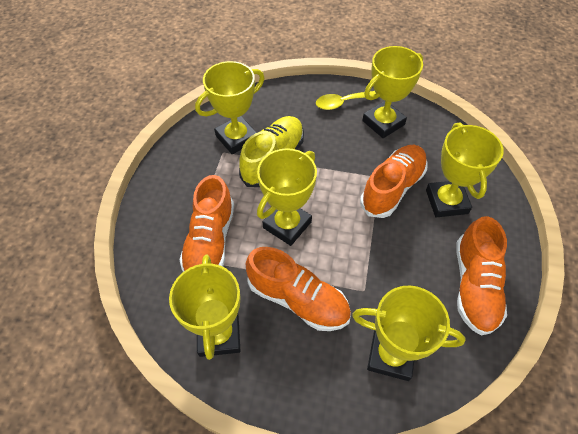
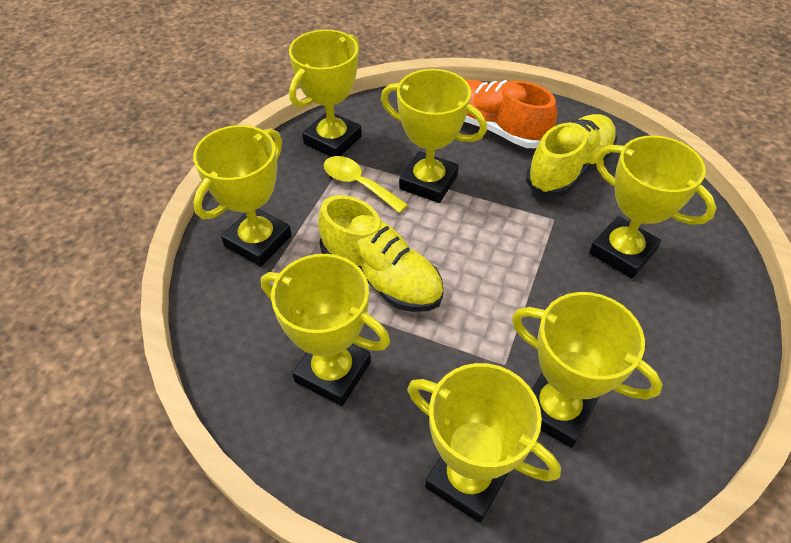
orange shoe: 4 -> 1
yellow shoe: 1 -> 2
yellow trophy: 6 -> 7

